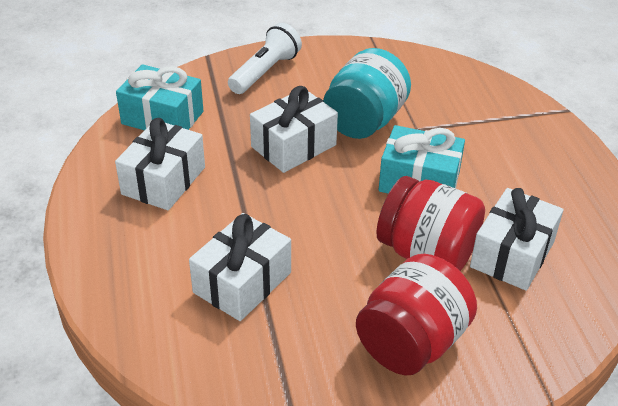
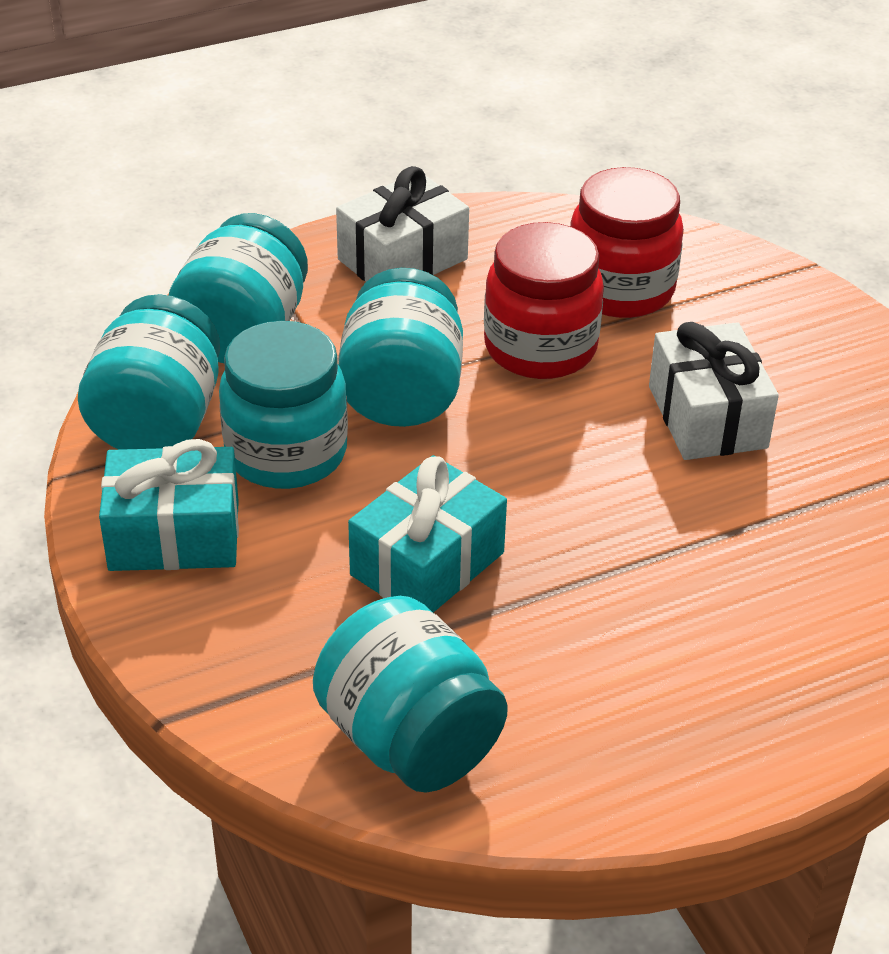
turquoise jar: 1 -> 5
white flashlight: 1 -> 0
white gift: 4 -> 2

